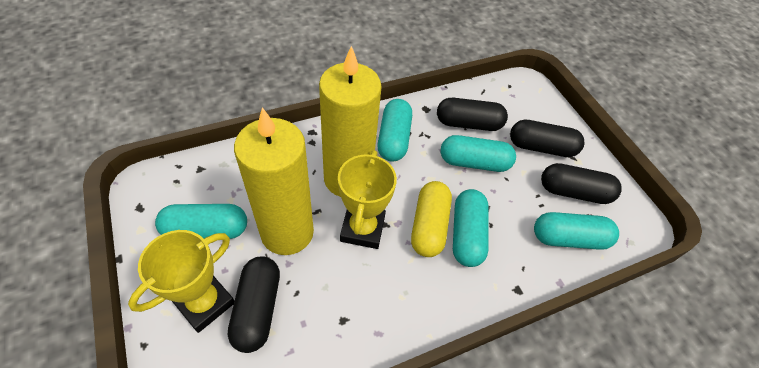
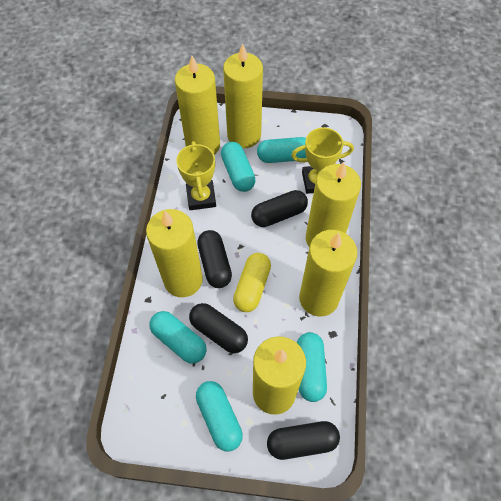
yellow candle: 2 -> 6

